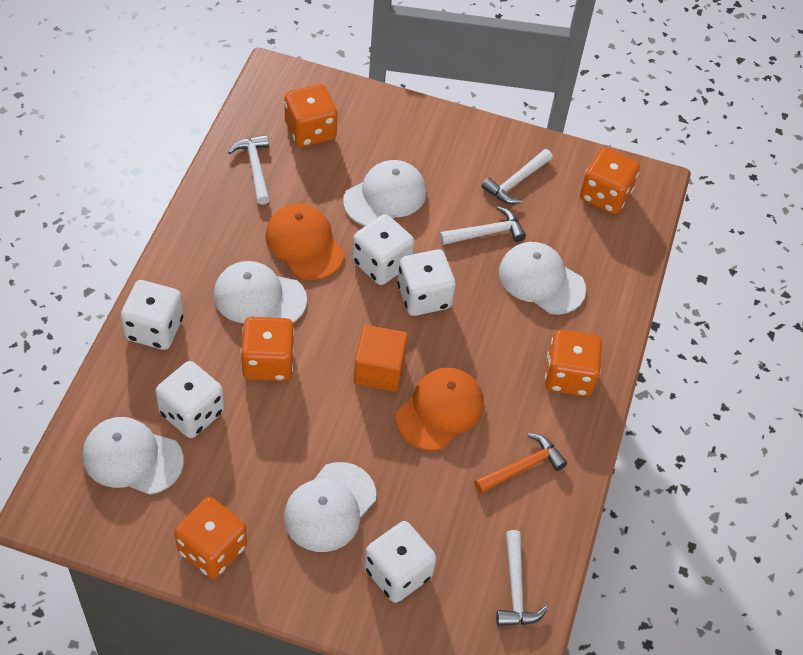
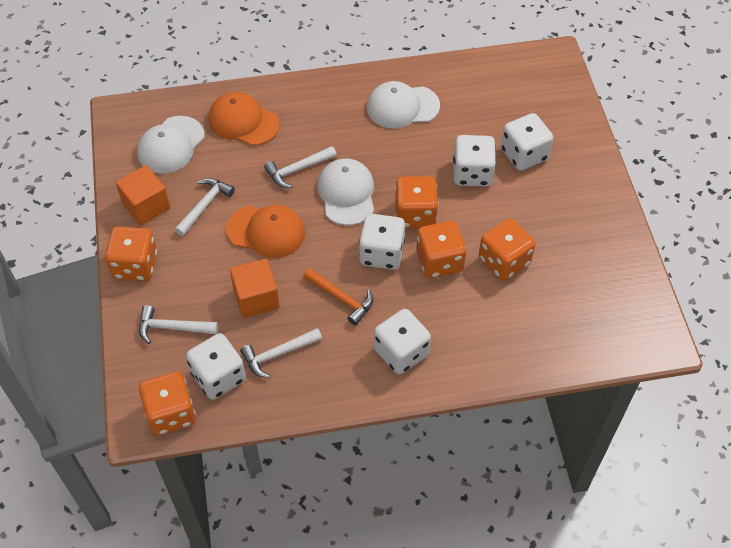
orange cube: 1 -> 2
white cap: 5 -> 3

